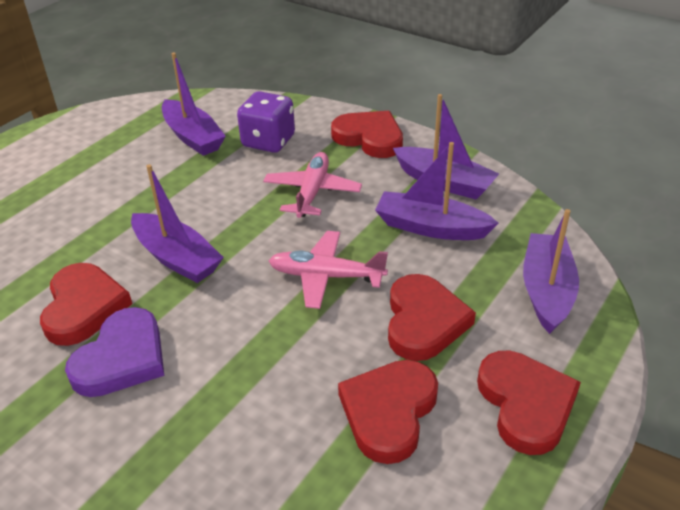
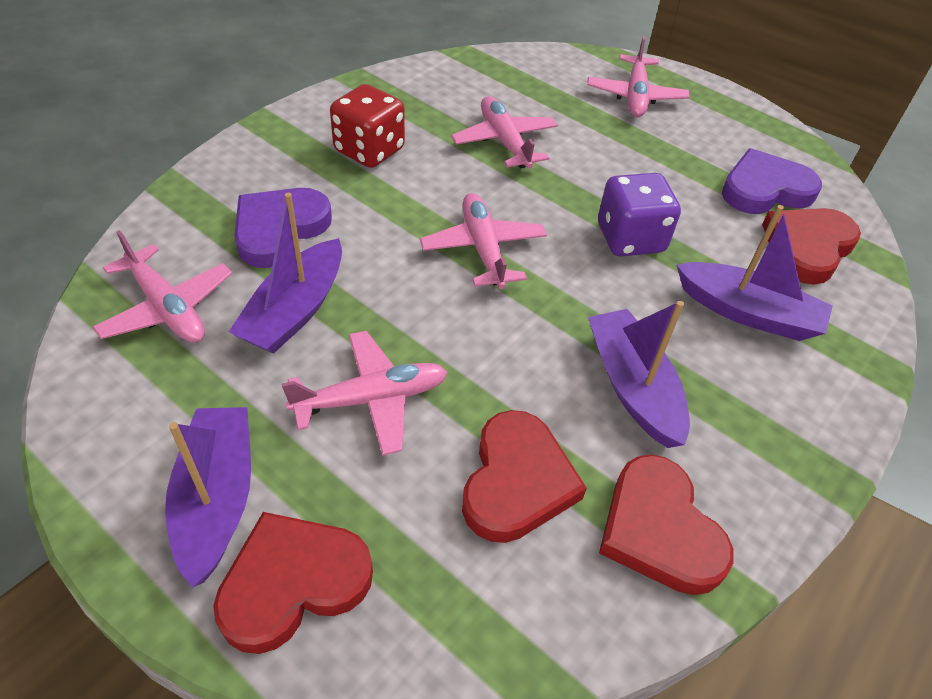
pink plane: 2 -> 5
purple boat: 5 -> 4
purple heart: 1 -> 2
red dice: 0 -> 1
red heart: 5 -> 4

